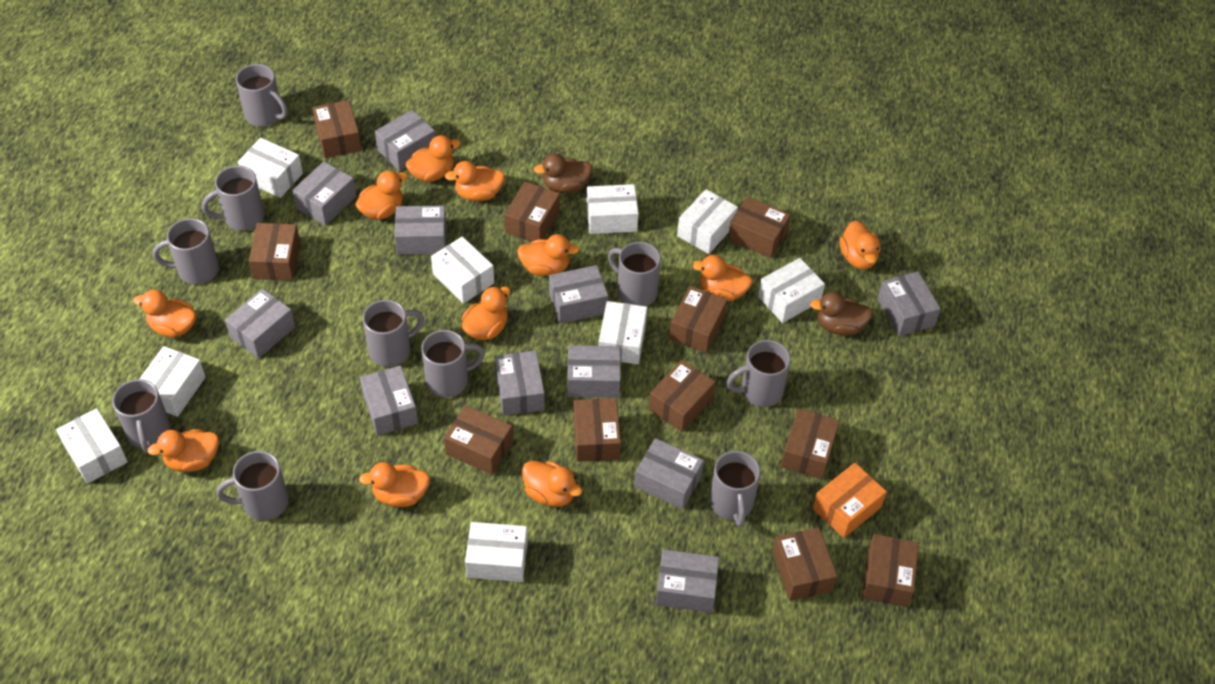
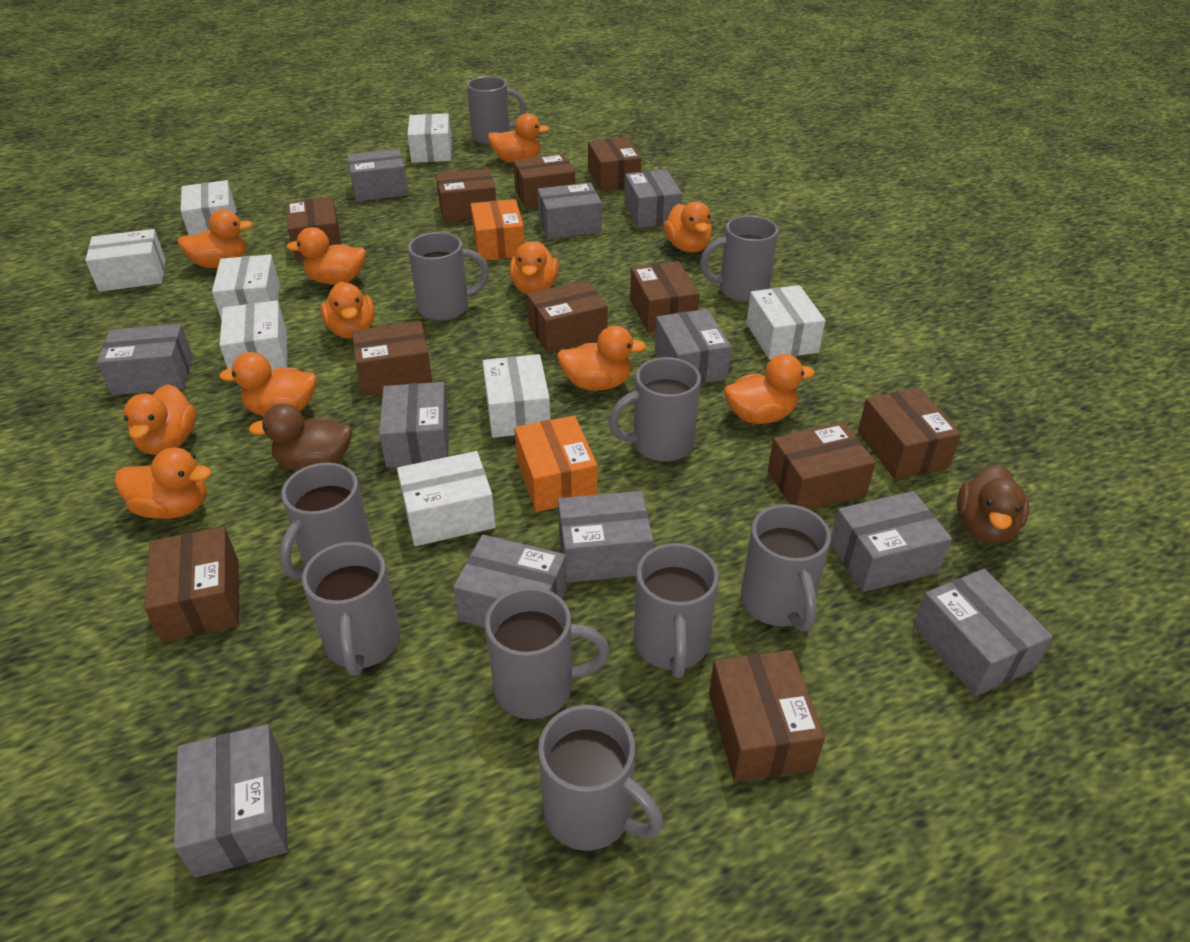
orange box: 1 -> 2
white box: 9 -> 8

